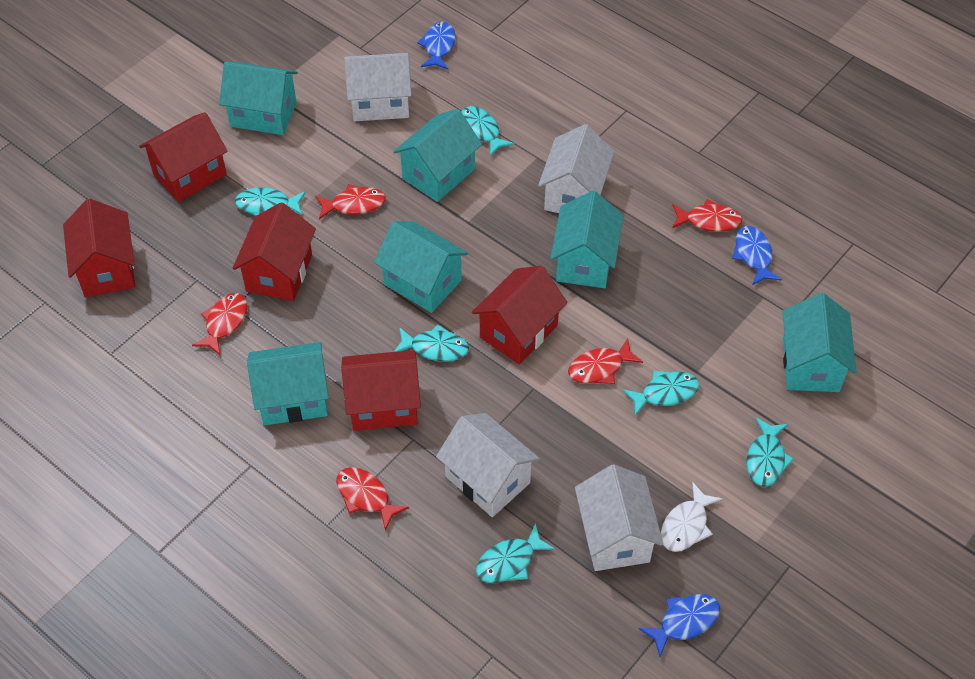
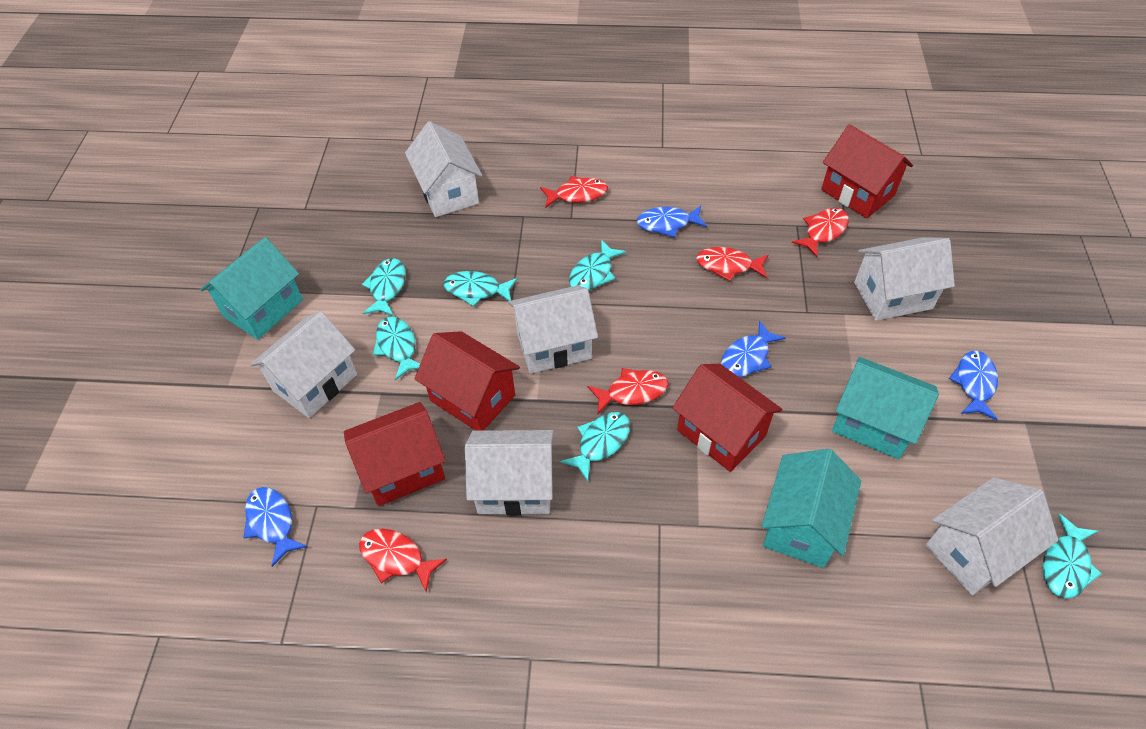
blue fish: 3 -> 4
red house: 5 -> 4
turquoise house: 6 -> 3
white fish: 1 -> 0
white house: 4 -> 6

